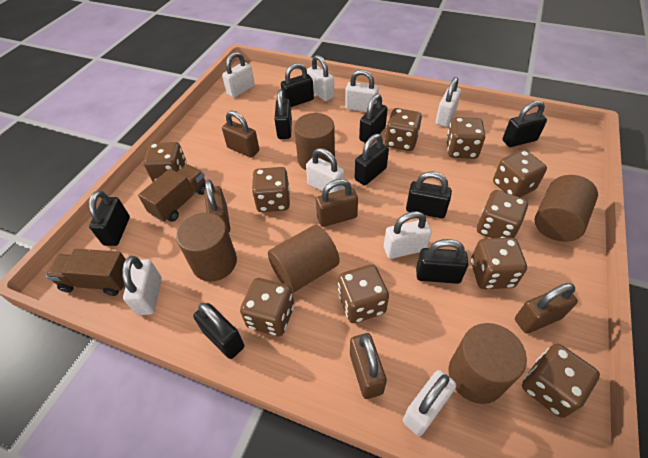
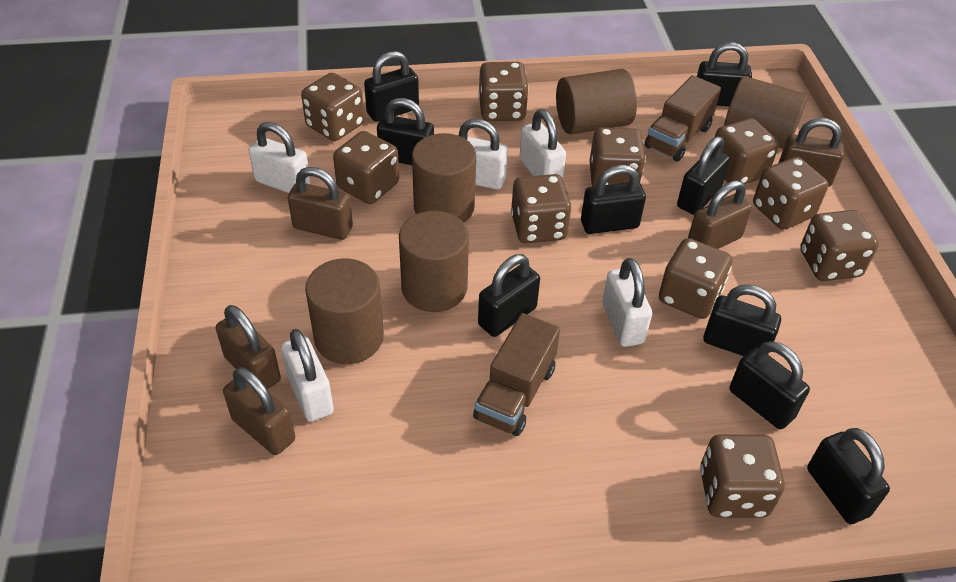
white padlock: 8 -> 5

